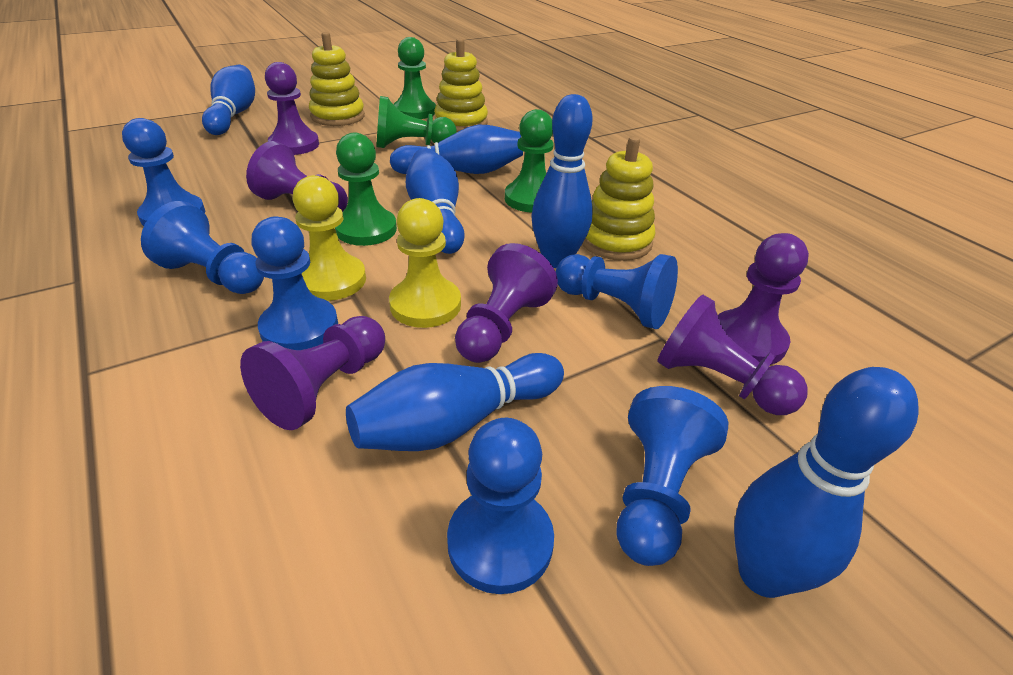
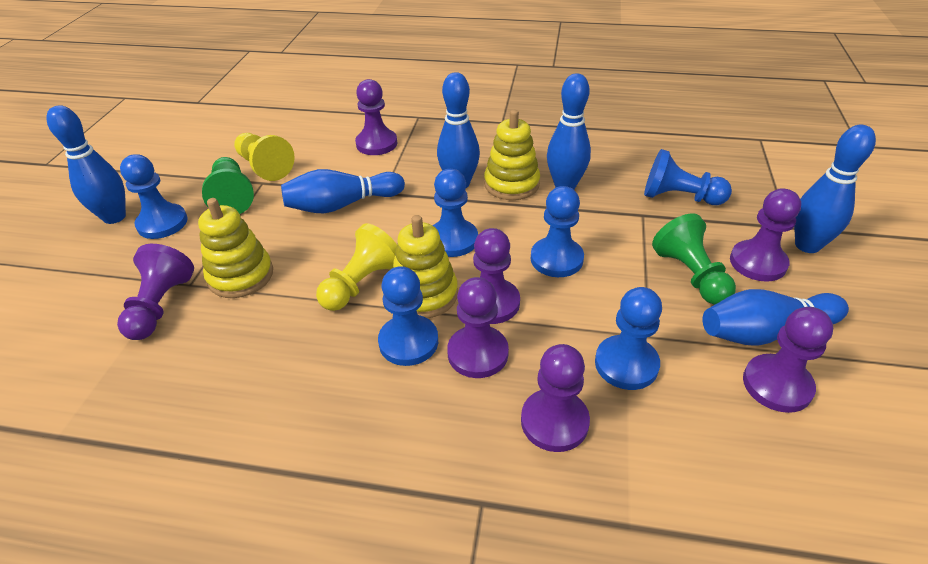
green pawn: 4 -> 2
purple pawn: 6 -> 7

